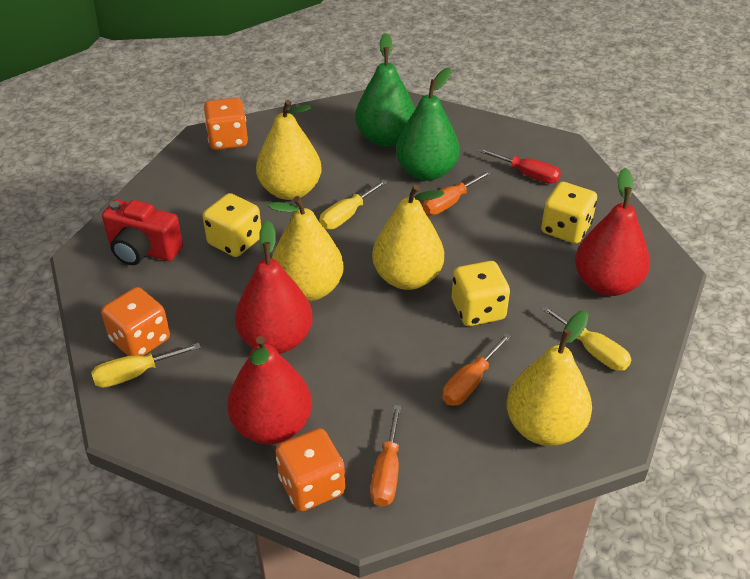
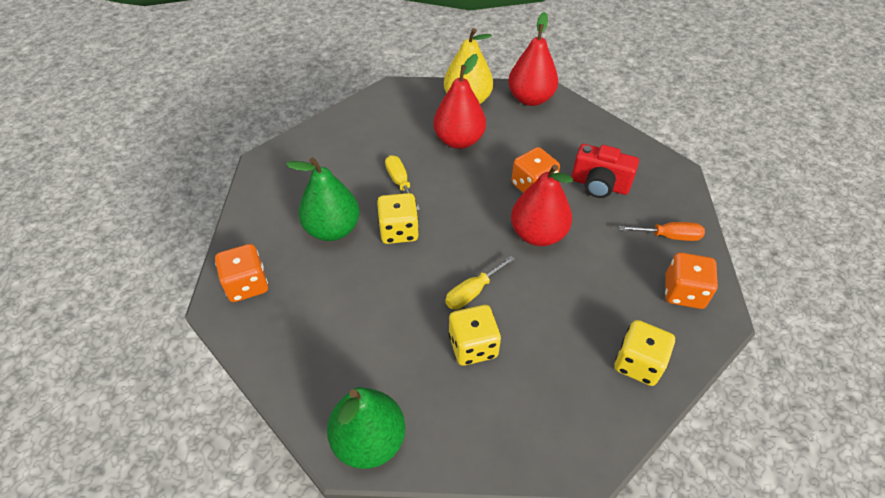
orange screwdriver: 3 -> 1
red screwdriver: 1 -> 0
yellow pear: 4 -> 1
yellow screwdriver: 3 -> 2

